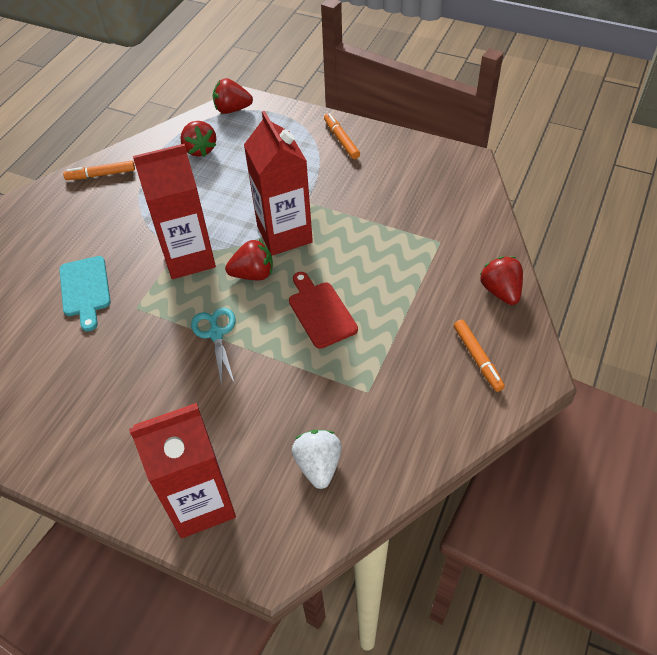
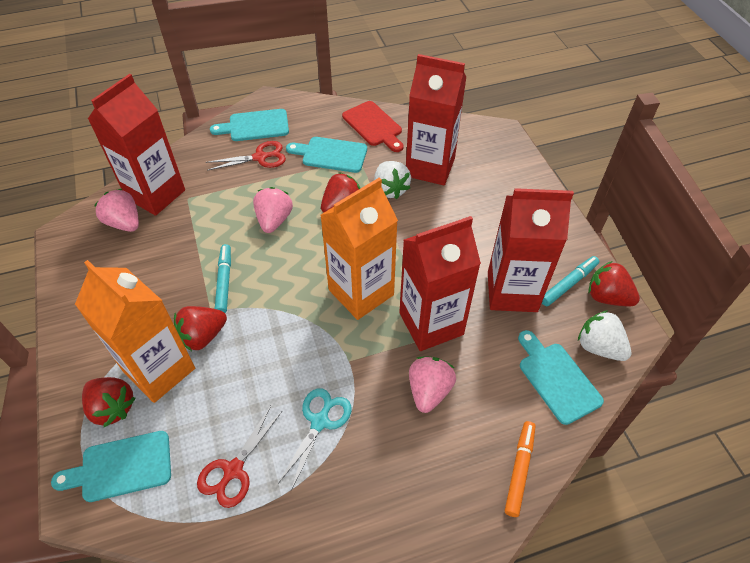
orange carton: 0 -> 2
orange marker: 3 -> 1
pink strawberry: 0 -> 3
red carton: 3 -> 4
red scissors: 0 -> 2
turquoise cutting board: 1 -> 4
turquoise marker: 0 -> 2
white strawberry: 1 -> 2

